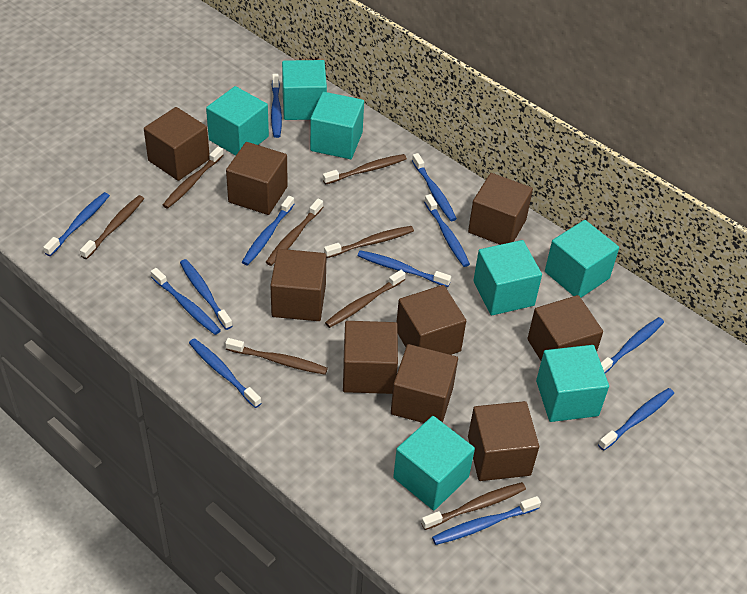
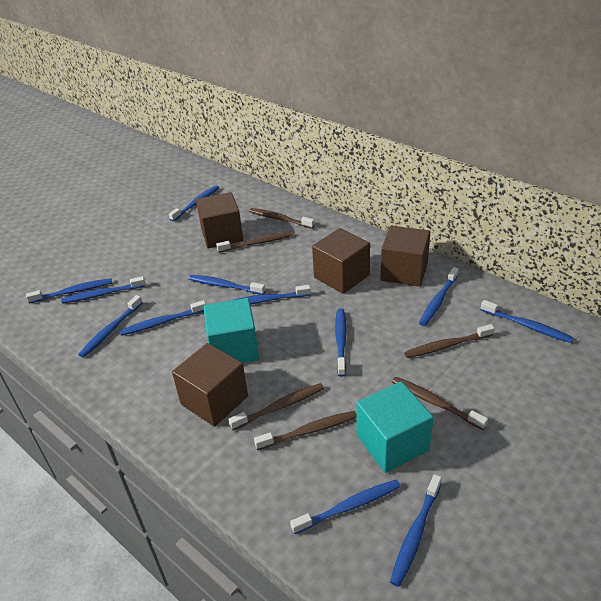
brown cube: 9 -> 4
brown toothbrush: 8 -> 6
turquoise cube: 7 -> 2

